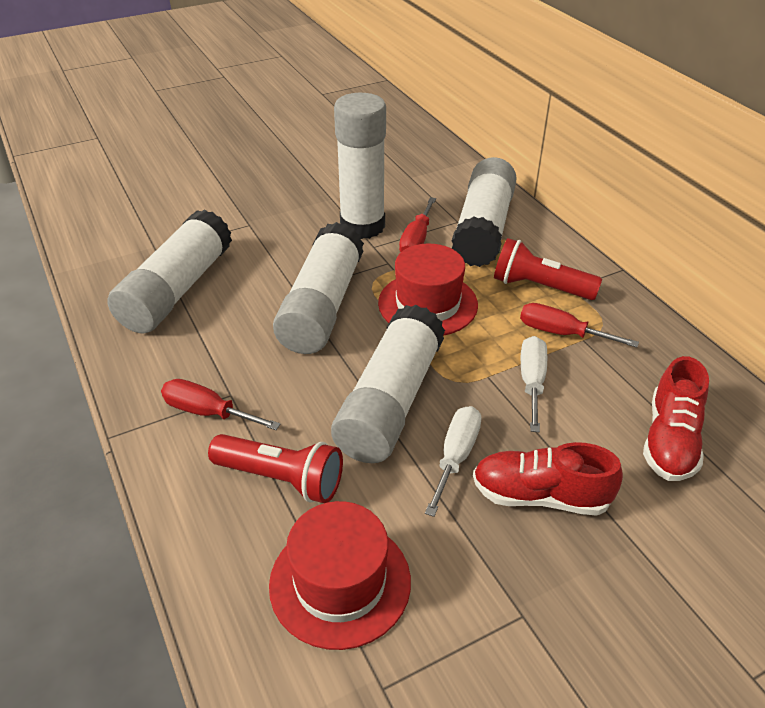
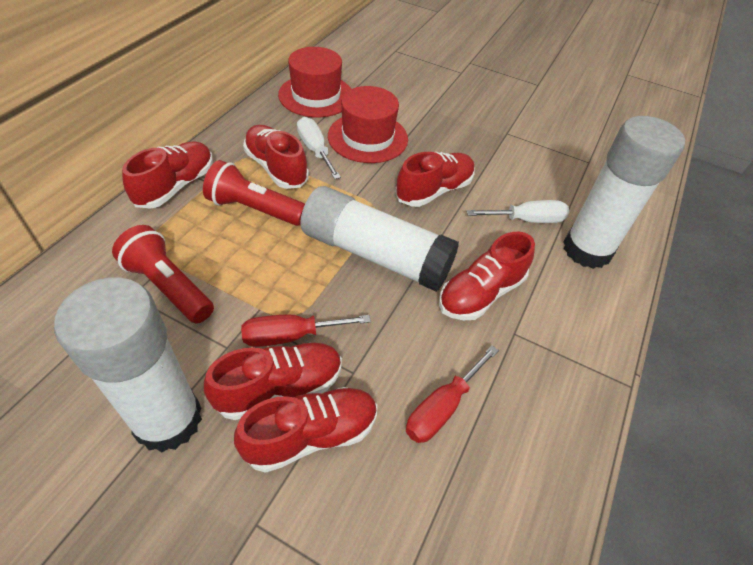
red screwdriver: 3 -> 2
red shoe: 2 -> 6
white glue stick: 5 -> 3

